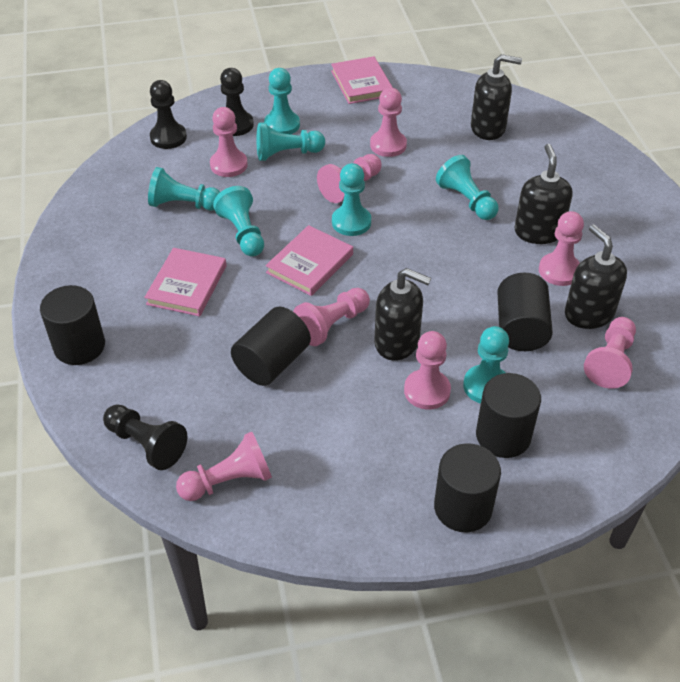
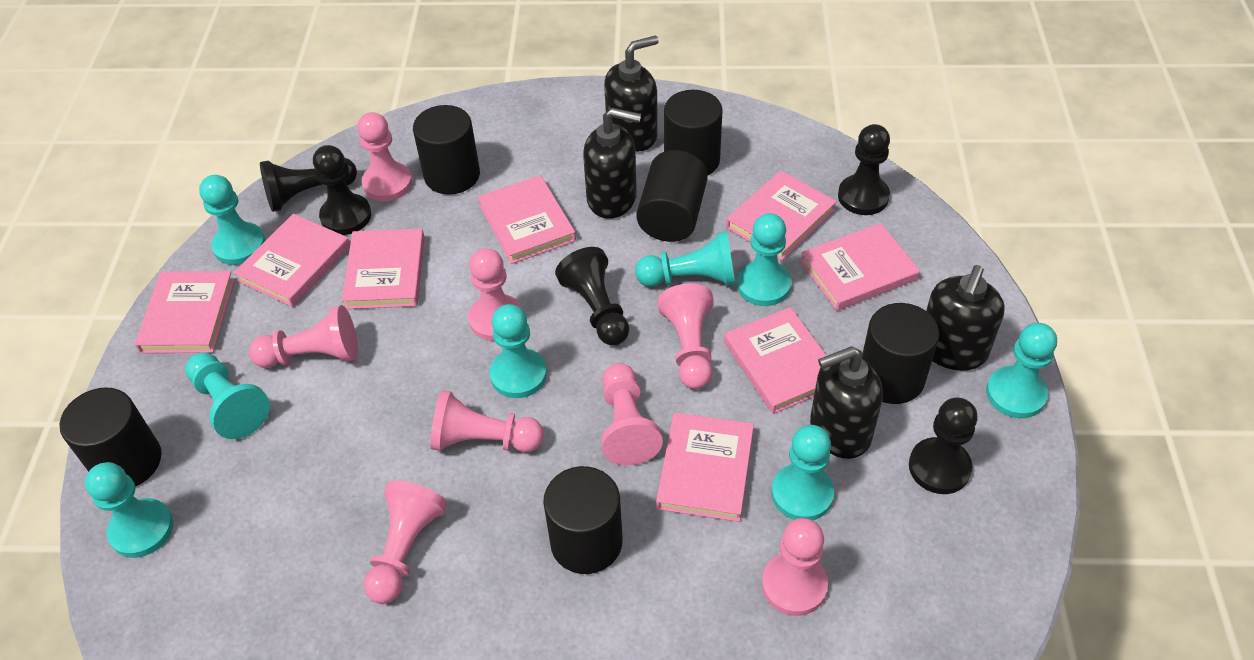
black cylinder: 5 -> 6
black pawn: 3 -> 5
pink book: 3 -> 8
turquoise pawn: 7 -> 8

